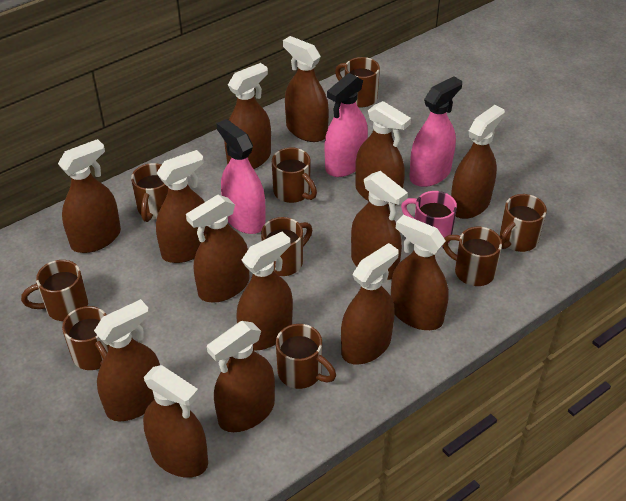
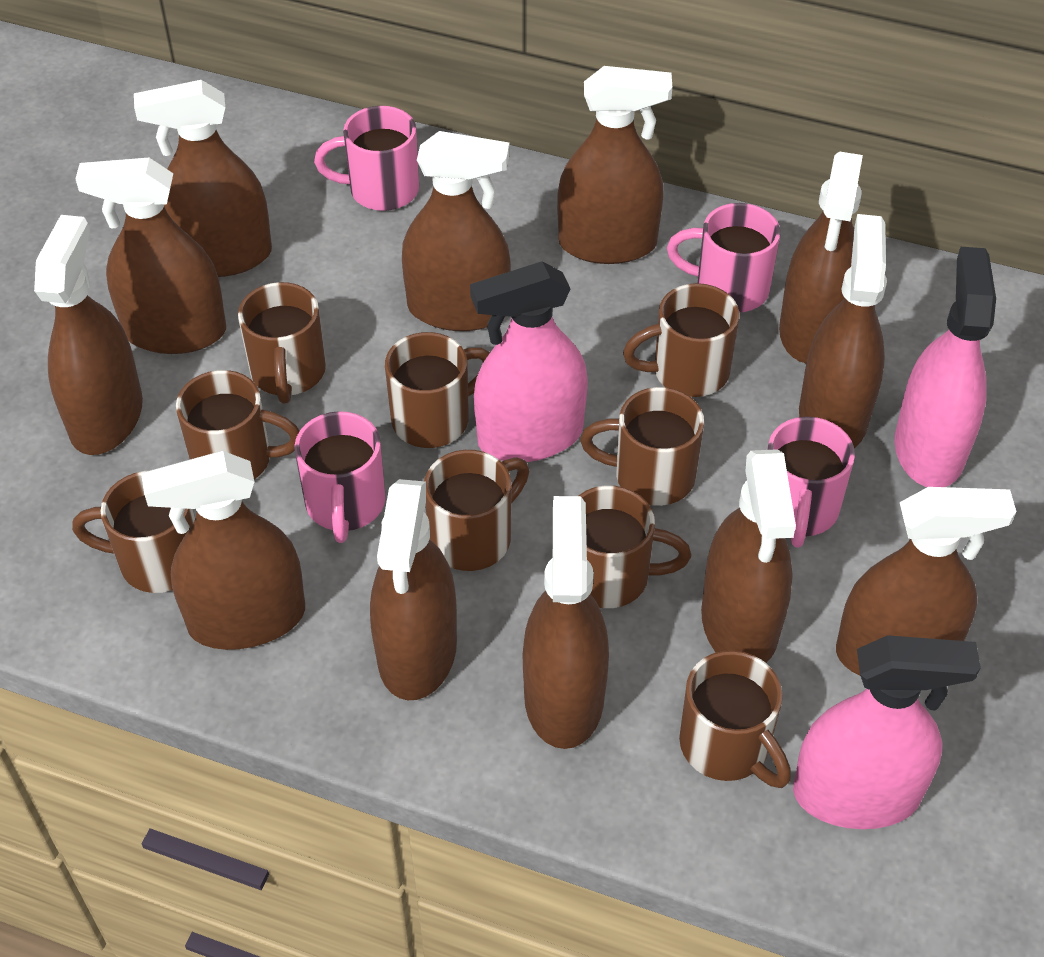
brown spray bottle: 14 -> 12
pink mug: 1 -> 4

